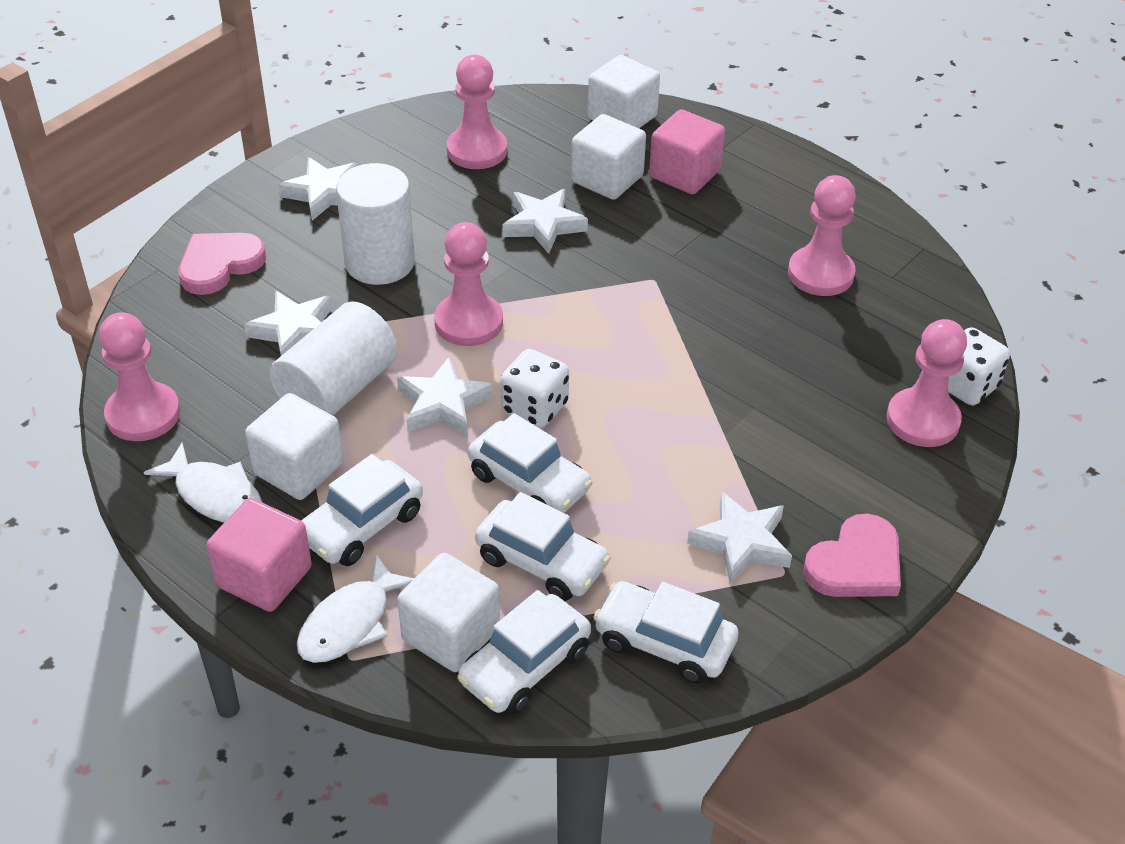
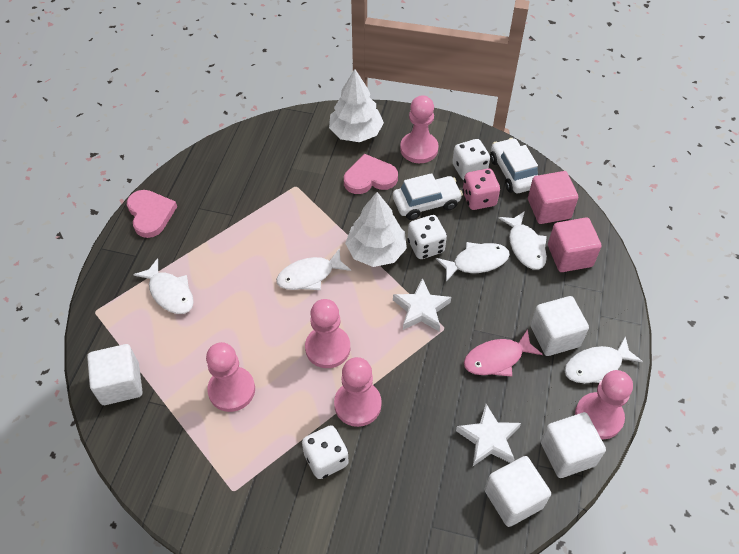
pink dice: 0 -> 1
pink fish: 0 -> 1
white car: 5 -> 2
white cylinder: 2 -> 0
white dice: 2 -> 3
white fish: 2 -> 5
white star: 5 -> 2
white tree: 0 -> 2

